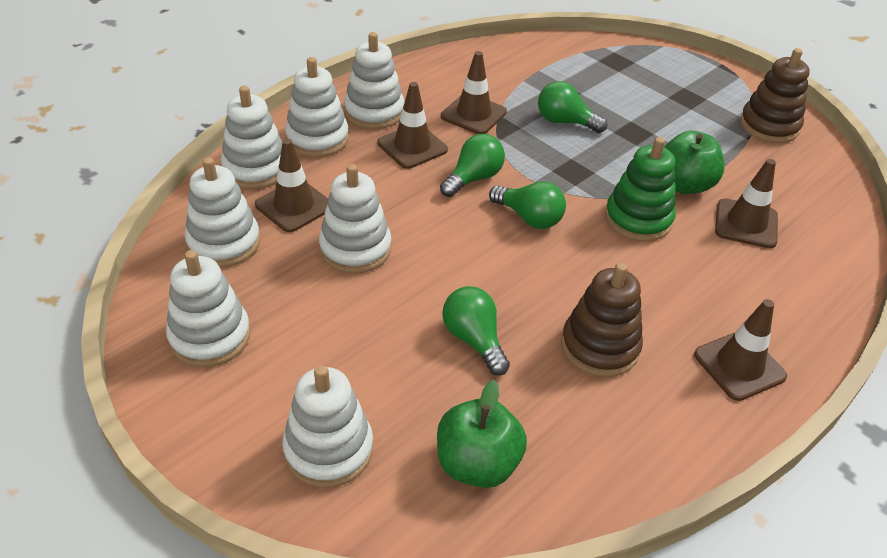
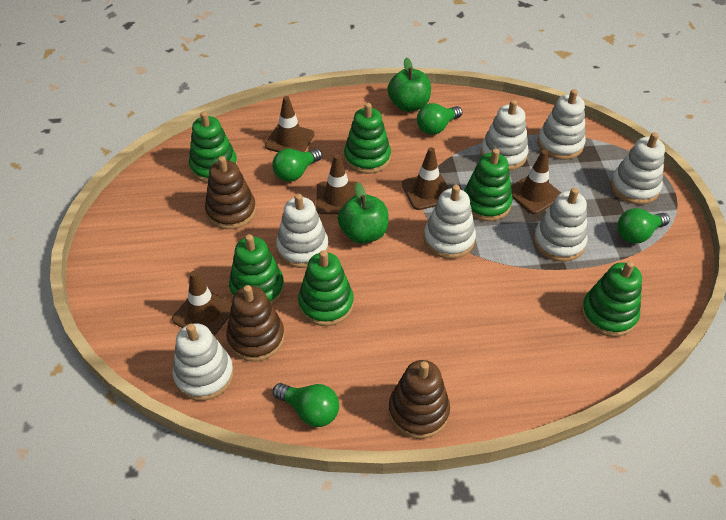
brown stacking toy: 2 -> 3
green stacking toy: 1 -> 6

